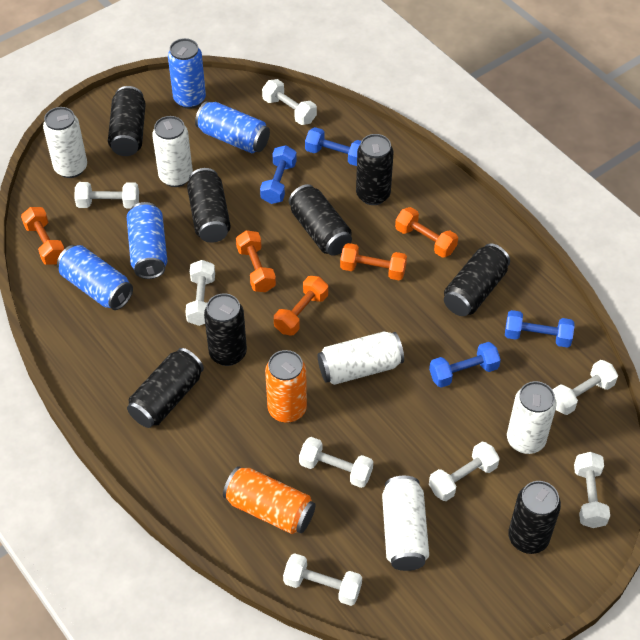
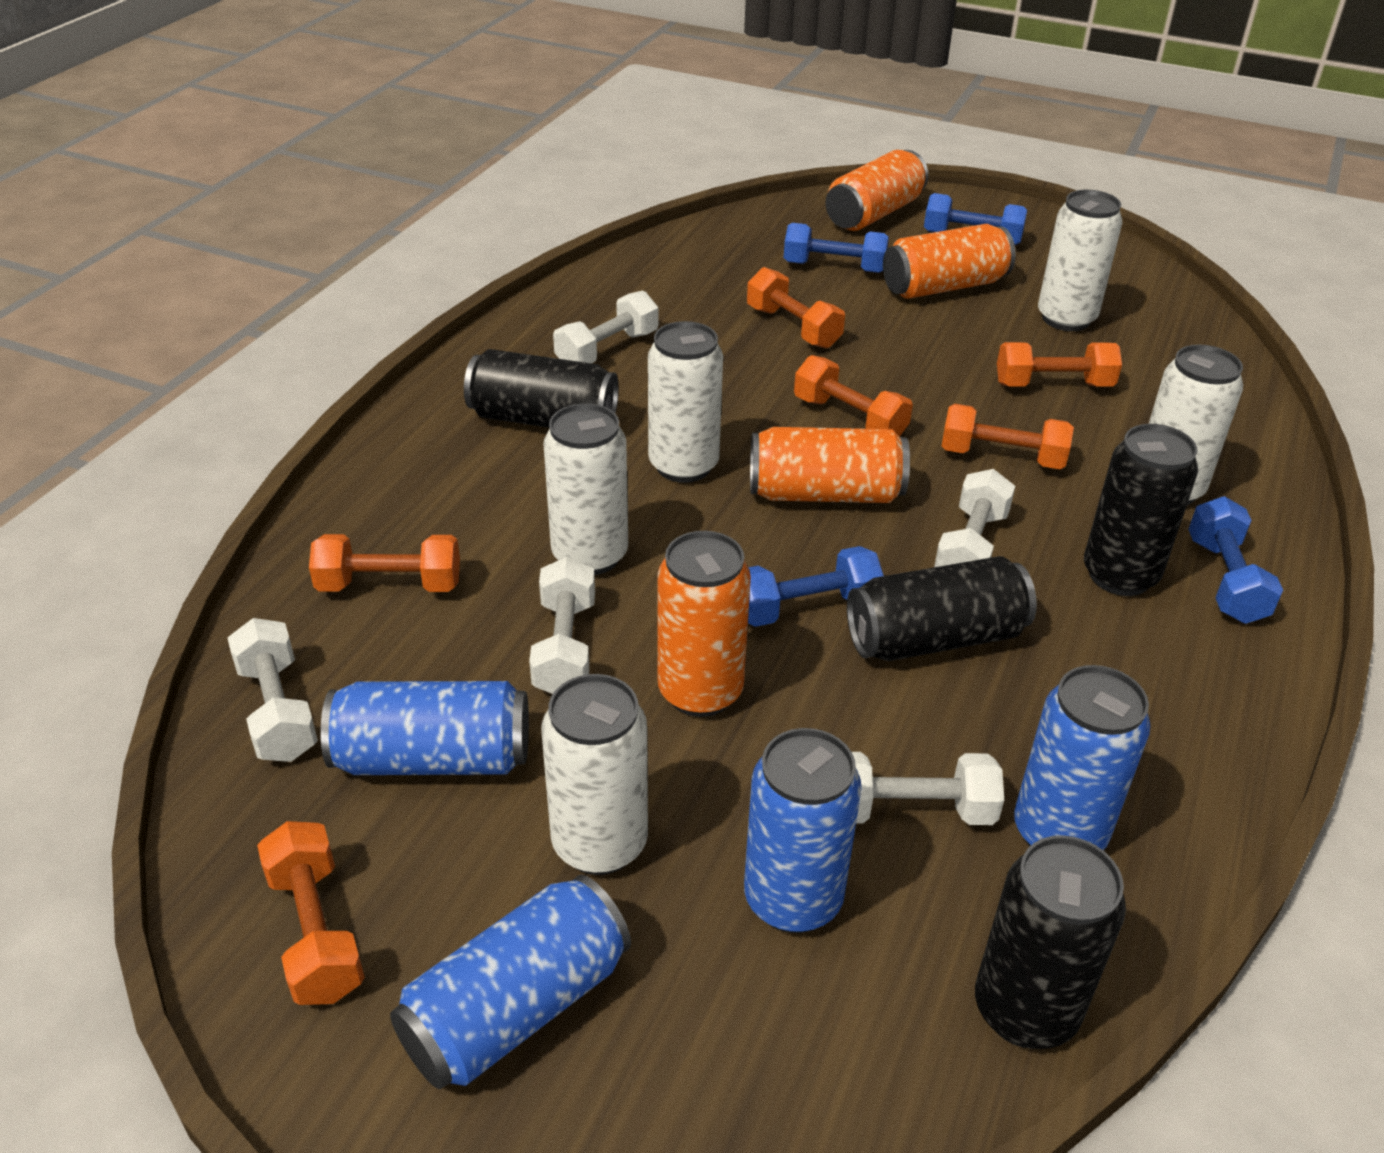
black can: 8 -> 4
orange can: 2 -> 4
orange dumbbell: 5 -> 6
white dumbbell: 8 -> 5

